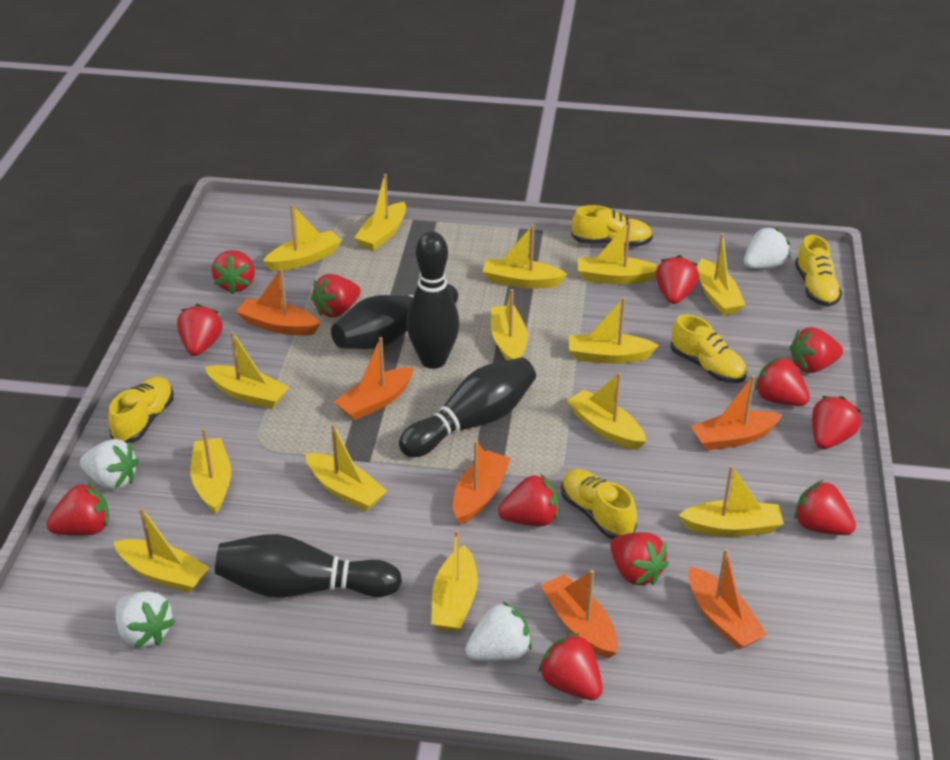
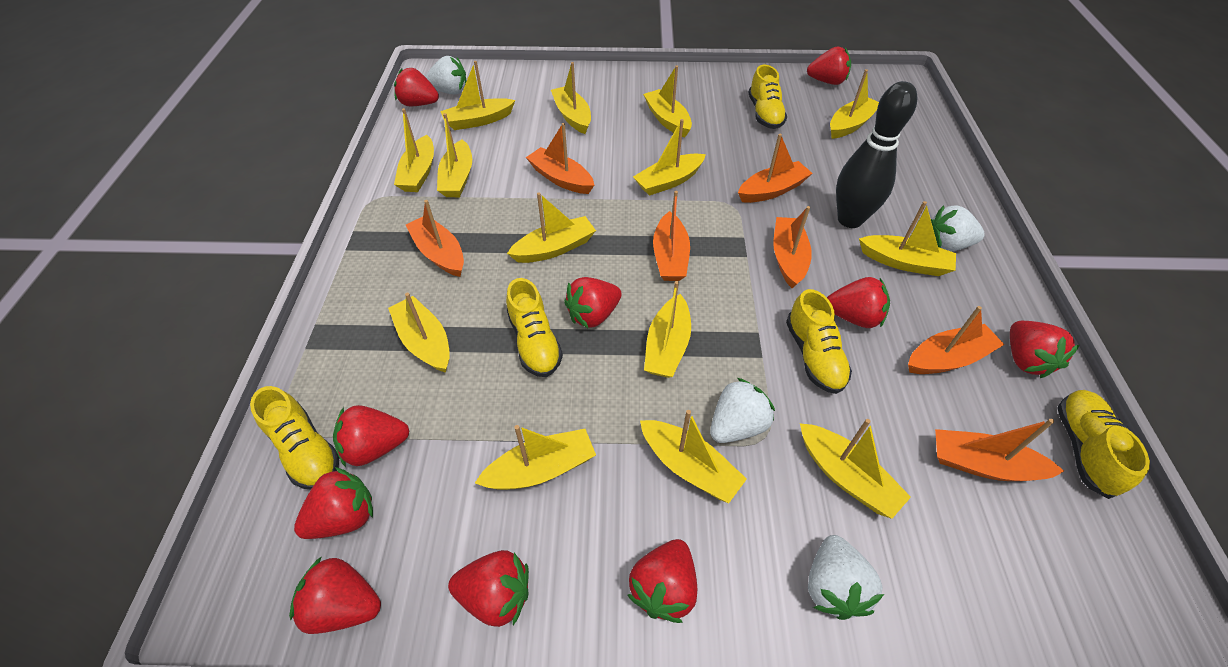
black bowling pin: 4 -> 1
orange boat: 6 -> 7
red strawberry: 12 -> 10

